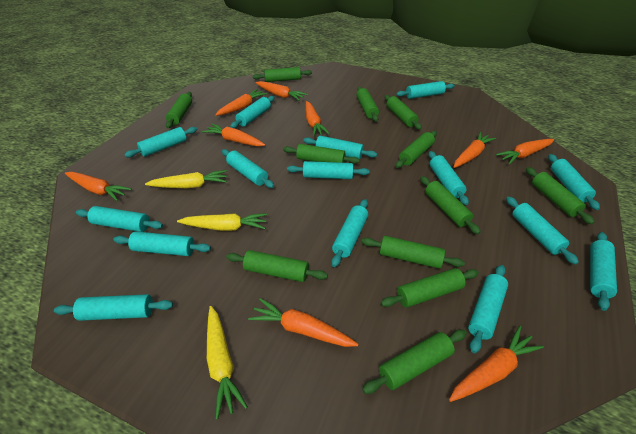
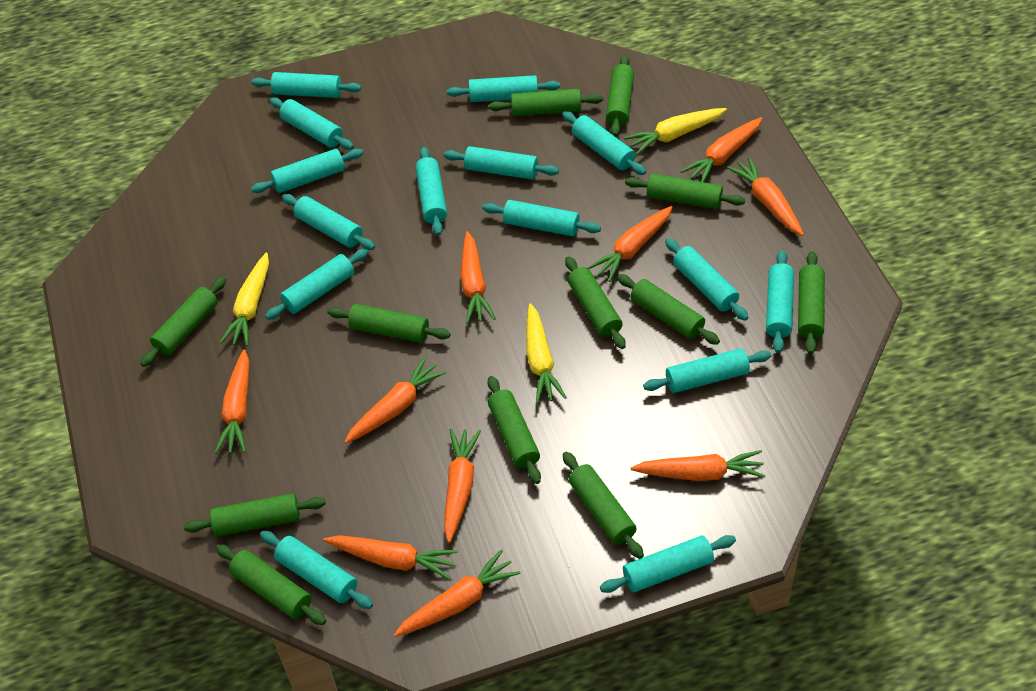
orange carrot: 9 -> 10

